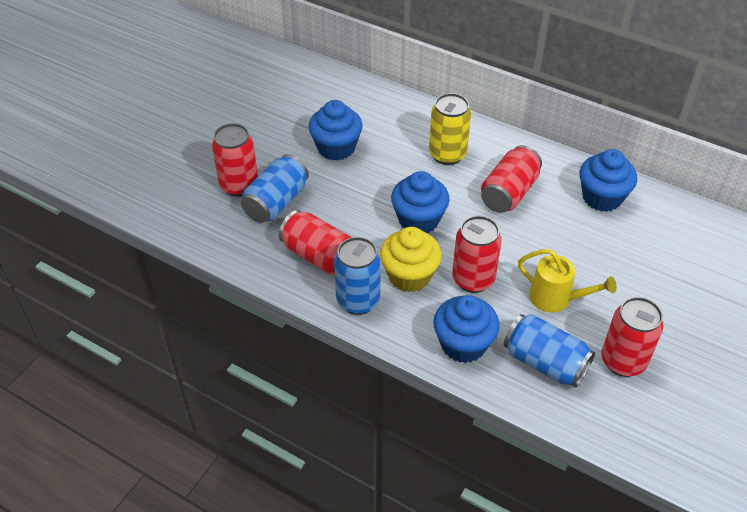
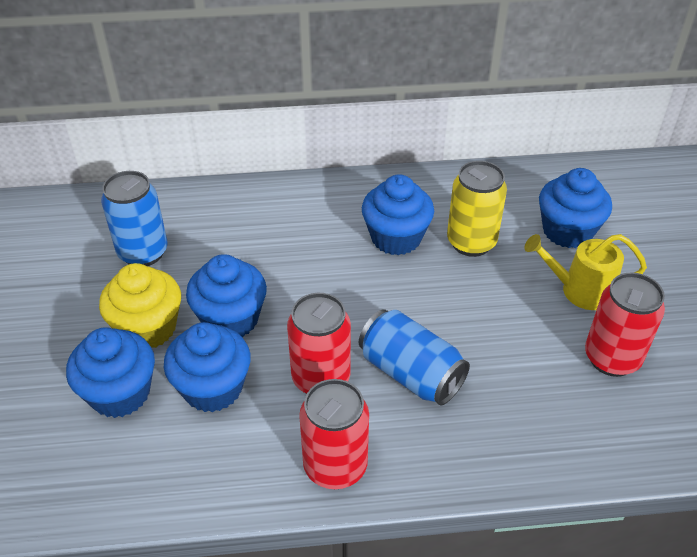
blue can: 3 -> 2
blue cupcake: 4 -> 5
red can: 5 -> 3

